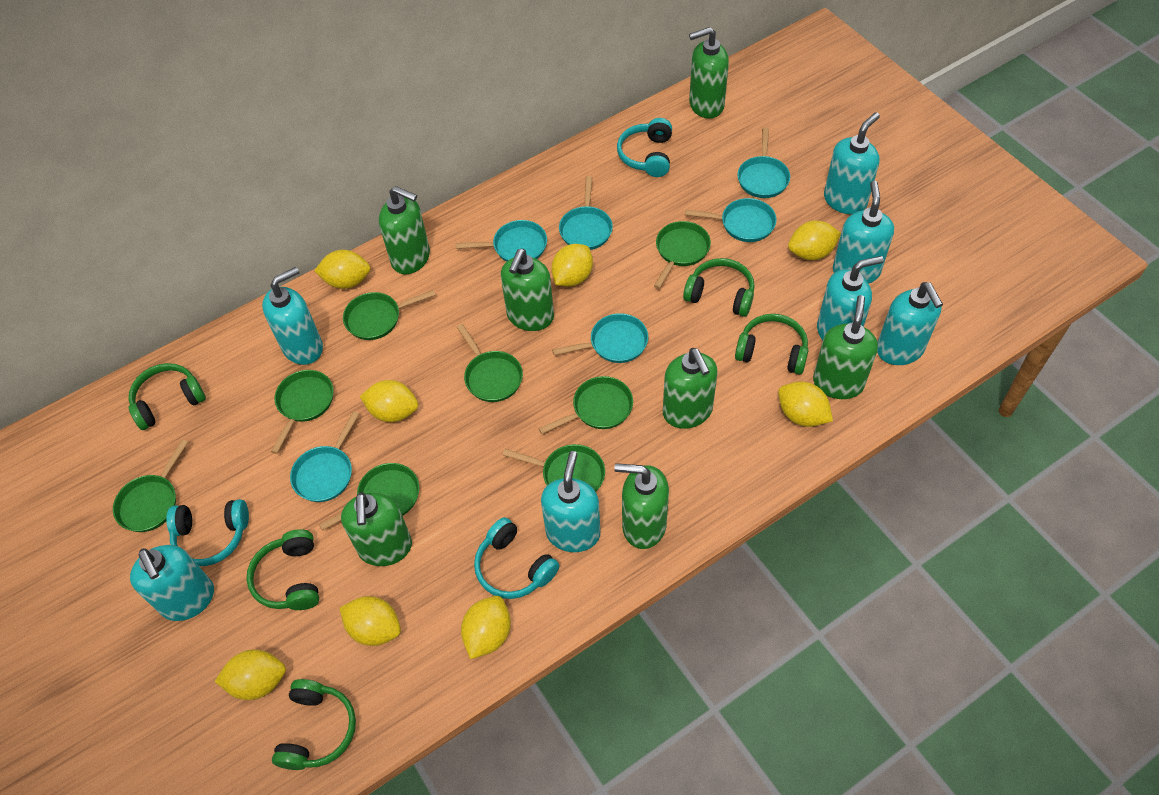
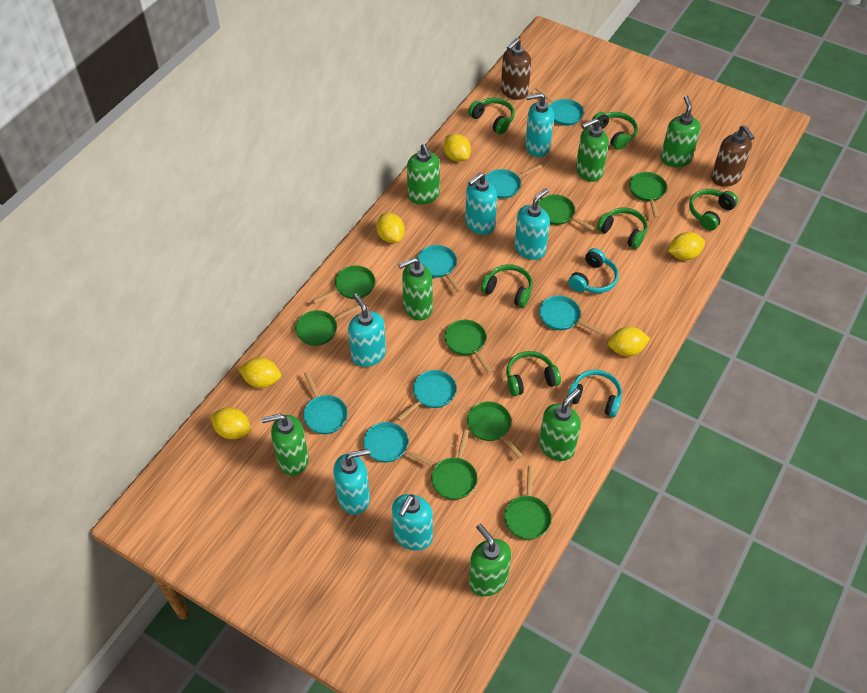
brown soap dispenser: 0 -> 2
green headphones: 5 -> 6
turquoise headphones: 3 -> 2
turquoise pan: 6 -> 7
turquoise soap dispenser: 7 -> 6
yellow lemon: 8 -> 6

